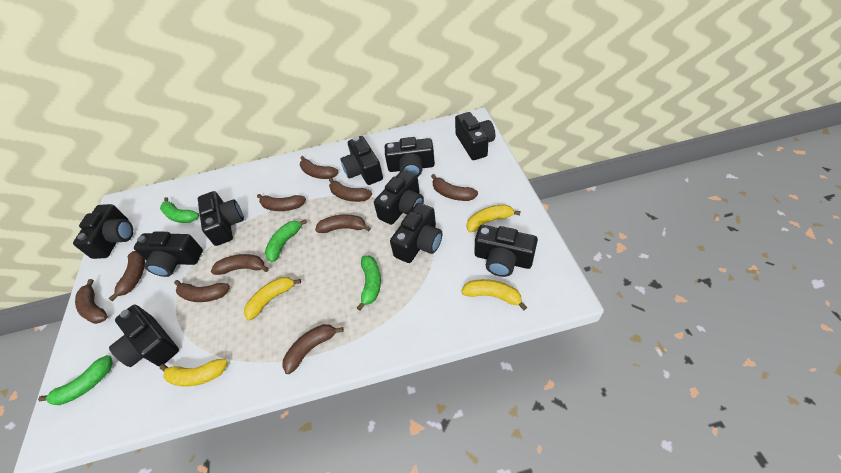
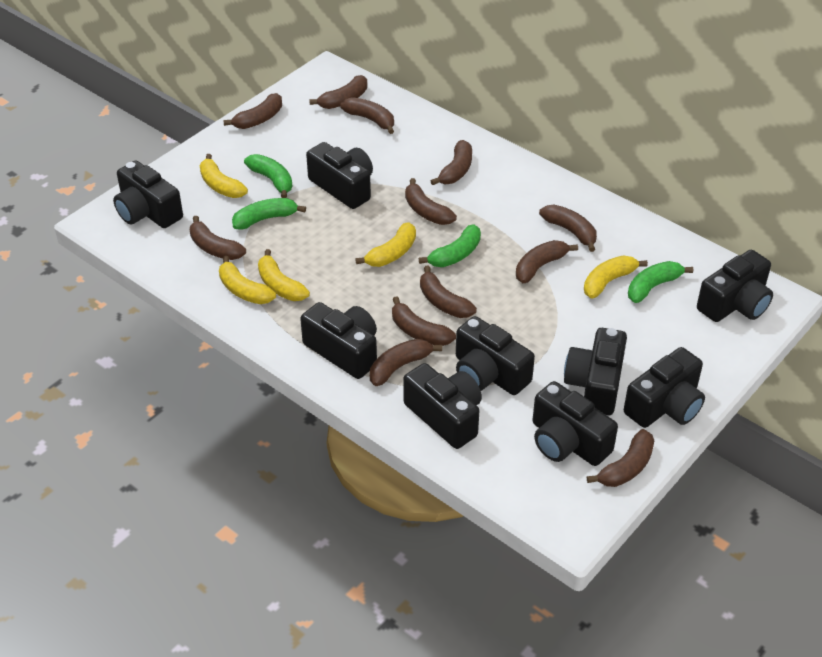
black camera: 10 -> 9
brown banana: 10 -> 12
yellow banana: 4 -> 5

